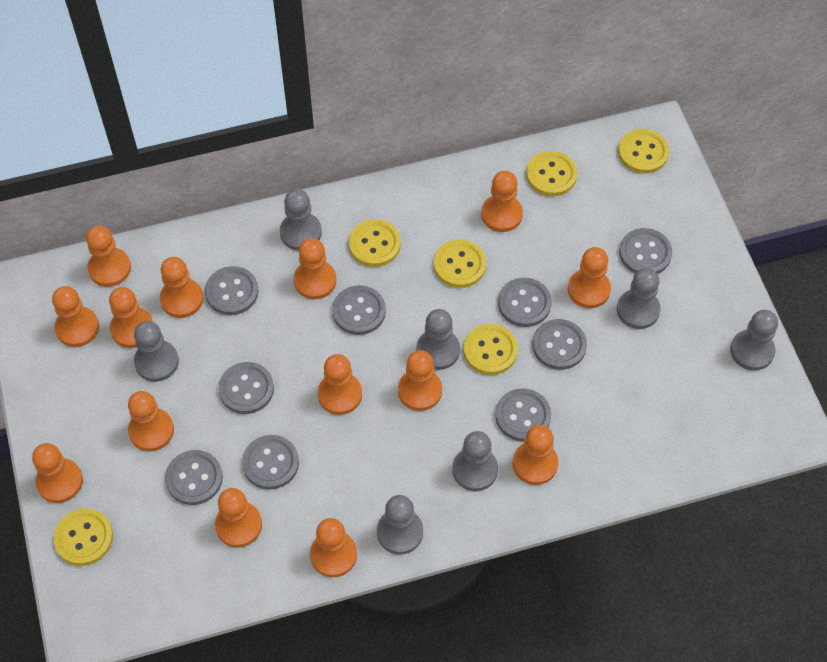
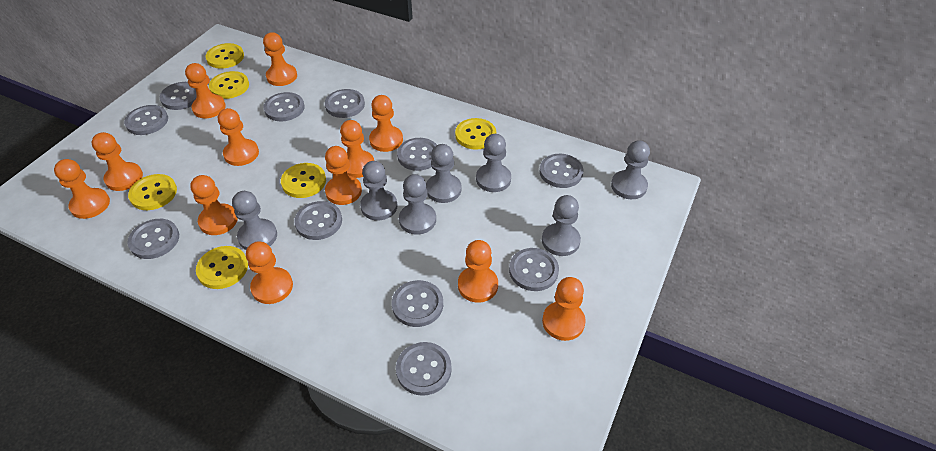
grey button: 9 -> 11
orange pawn: 14 -> 12

